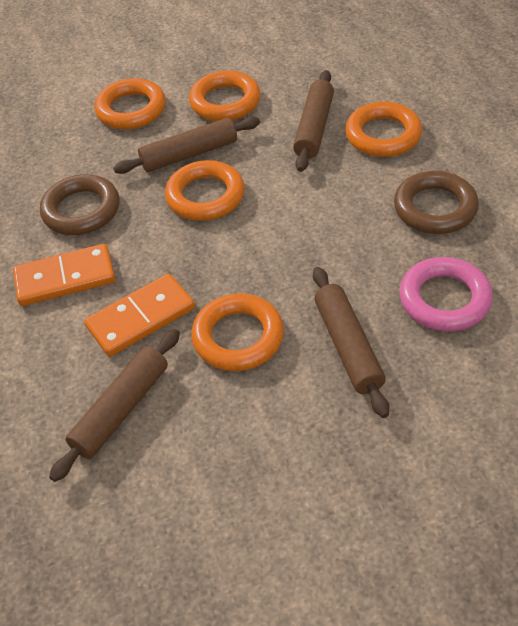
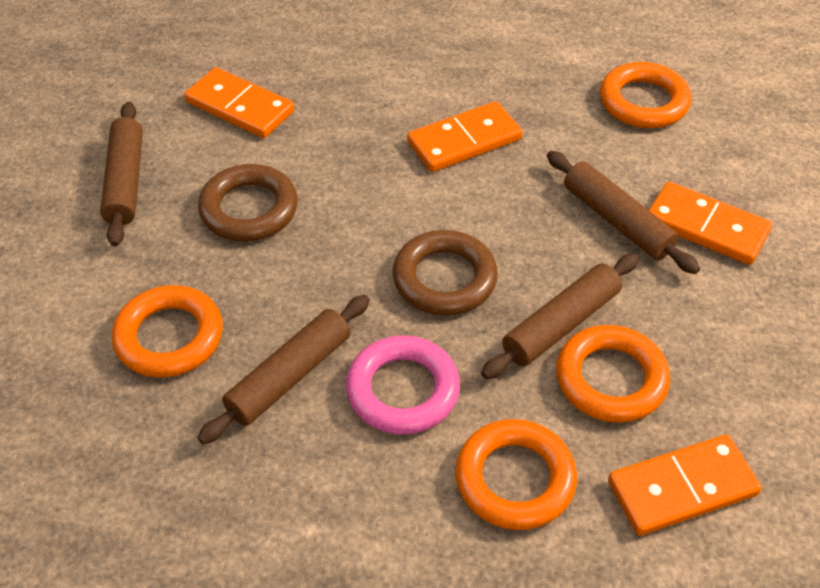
orange domino: 2 -> 4
orange ring: 5 -> 4

